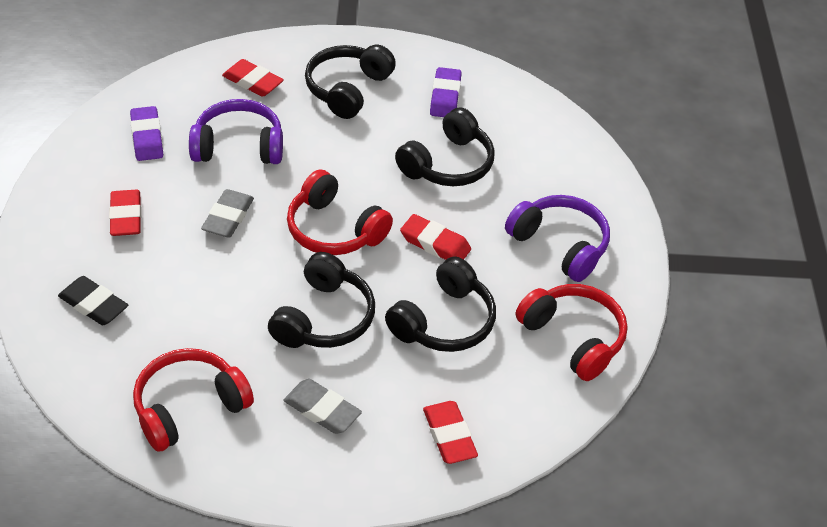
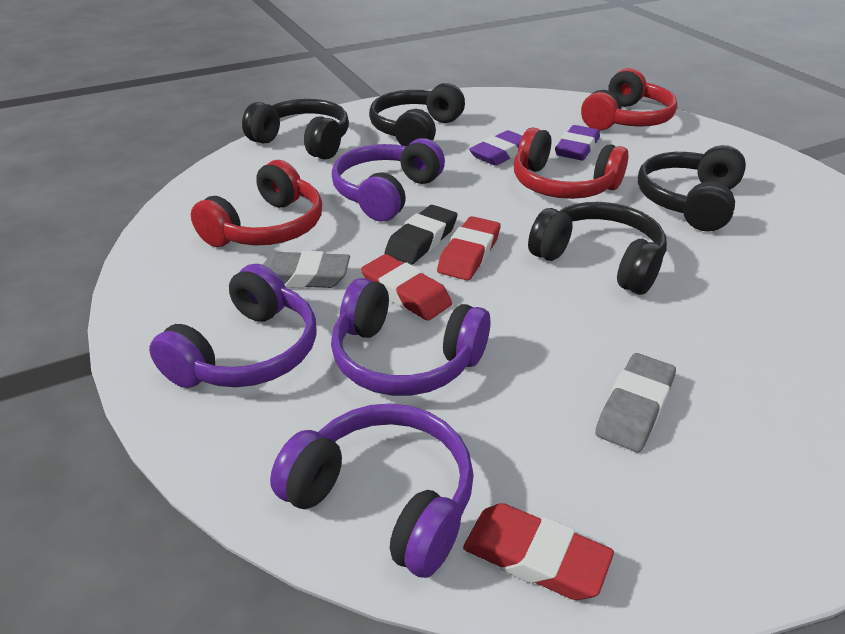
purple headphones: 2 -> 4
red eraser: 4 -> 3

